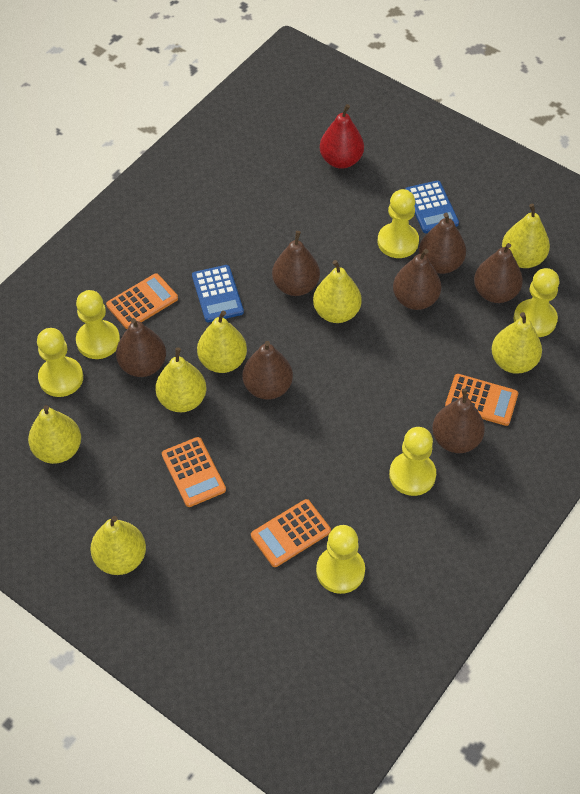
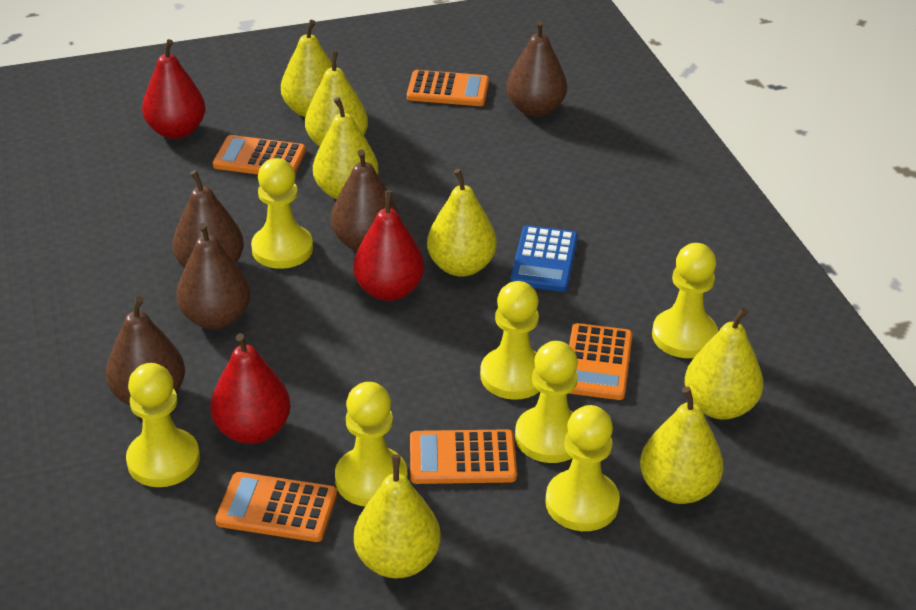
blue calculator: 2 -> 1
brown pear: 7 -> 5
orange calculator: 4 -> 5
red pear: 1 -> 3
yellow pawn: 6 -> 7

